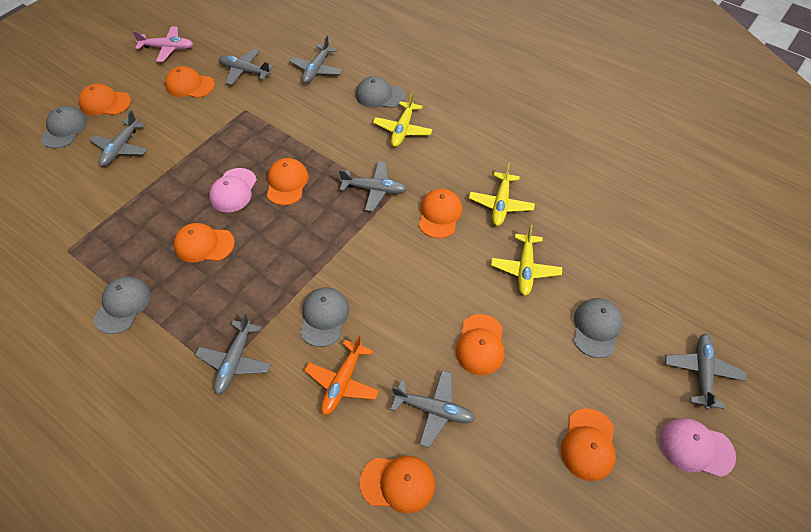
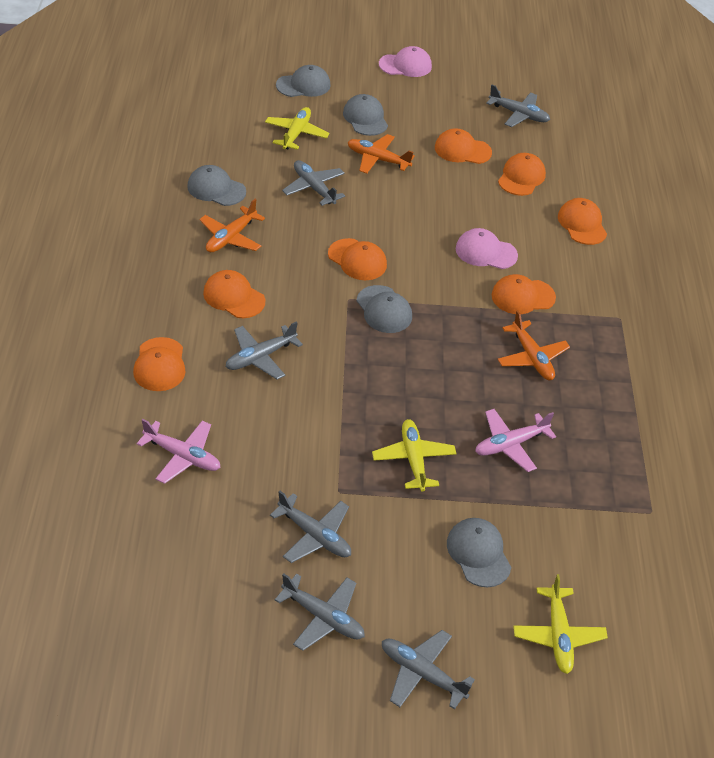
grey plane: 7 -> 6
orange cap: 8 -> 7
orange plane: 1 -> 3
pink plane: 1 -> 2

